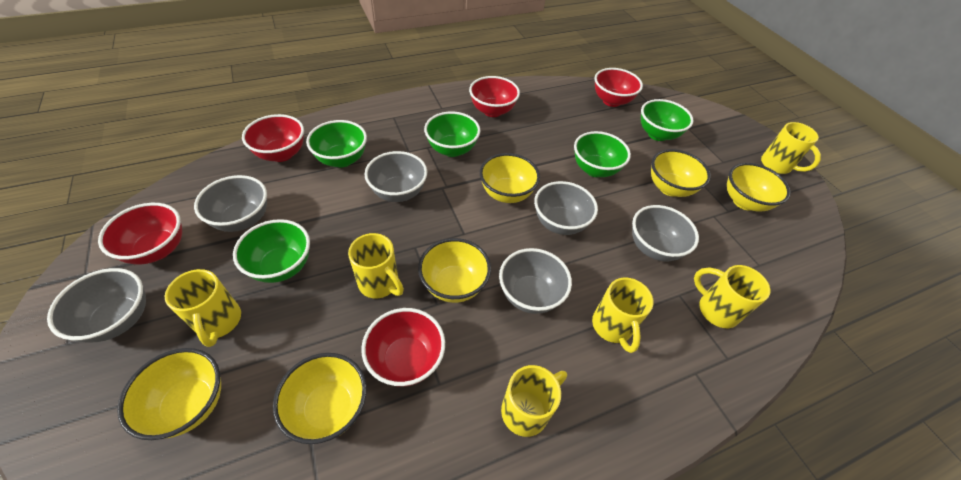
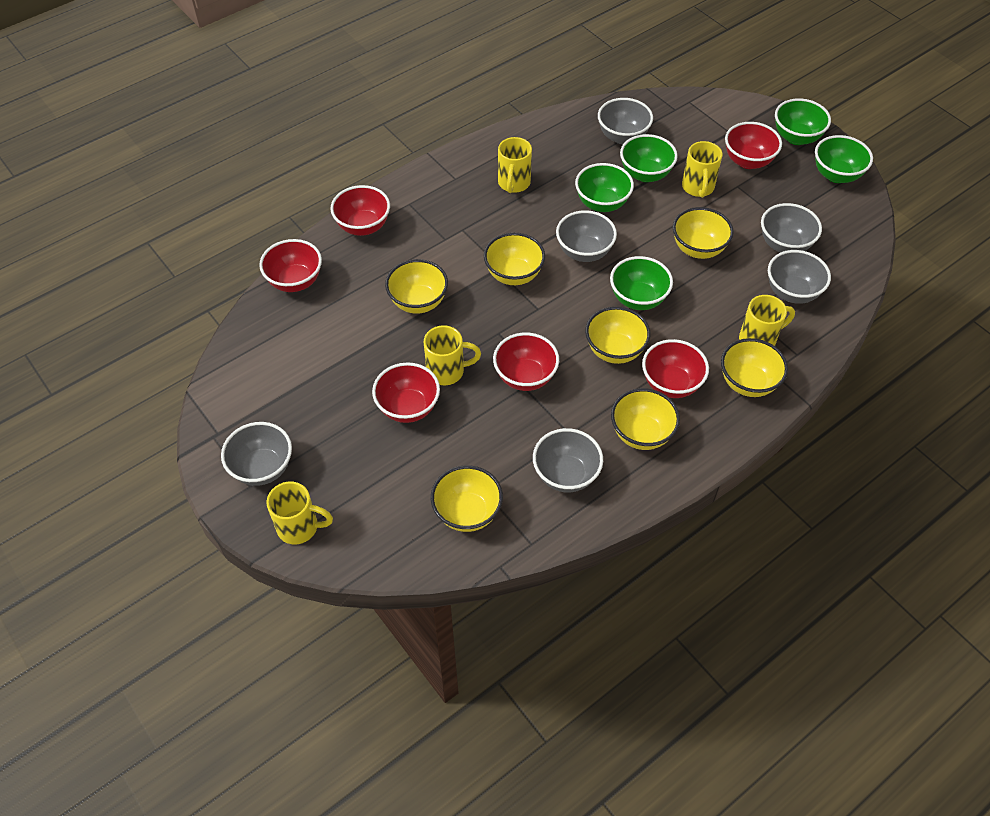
red bowl: 5 -> 6
yellow bowl: 6 -> 7
yellow mug: 6 -> 5

